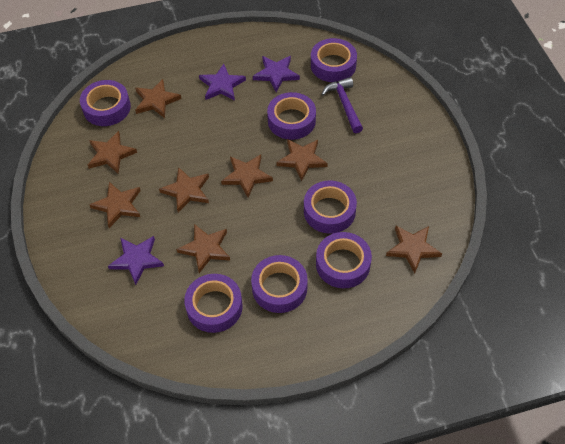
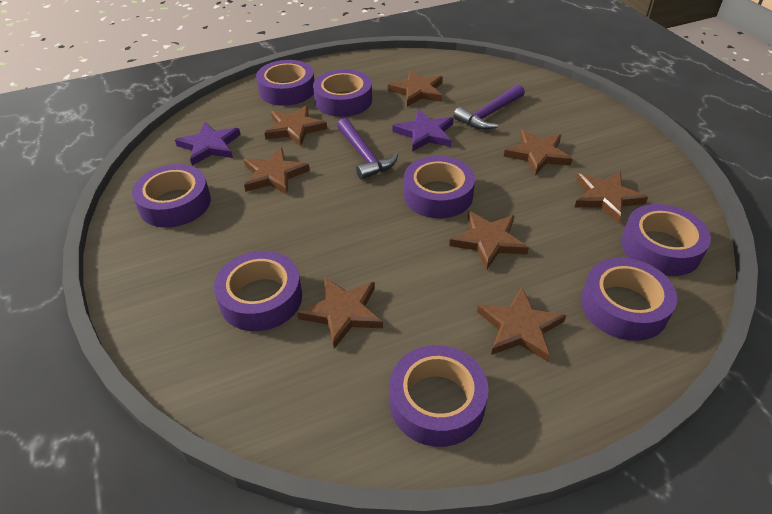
purple hammer: 1 -> 2
purple star: 3 -> 2
purple tape: 7 -> 8

